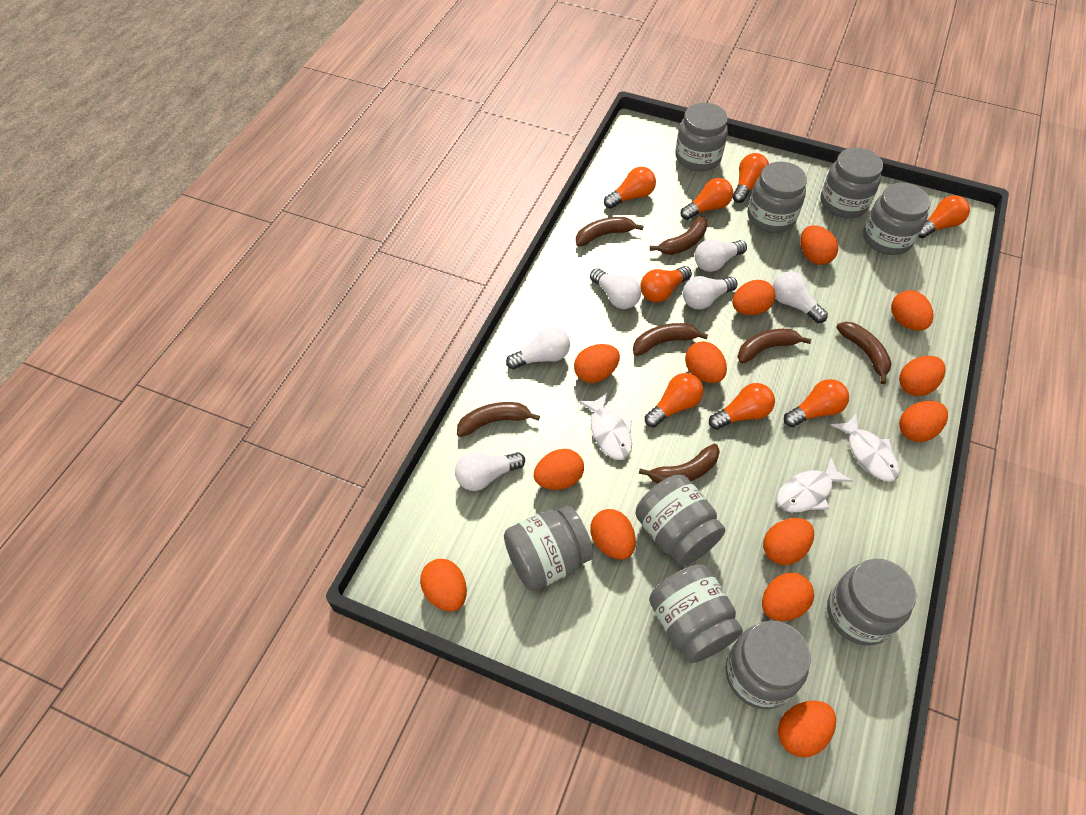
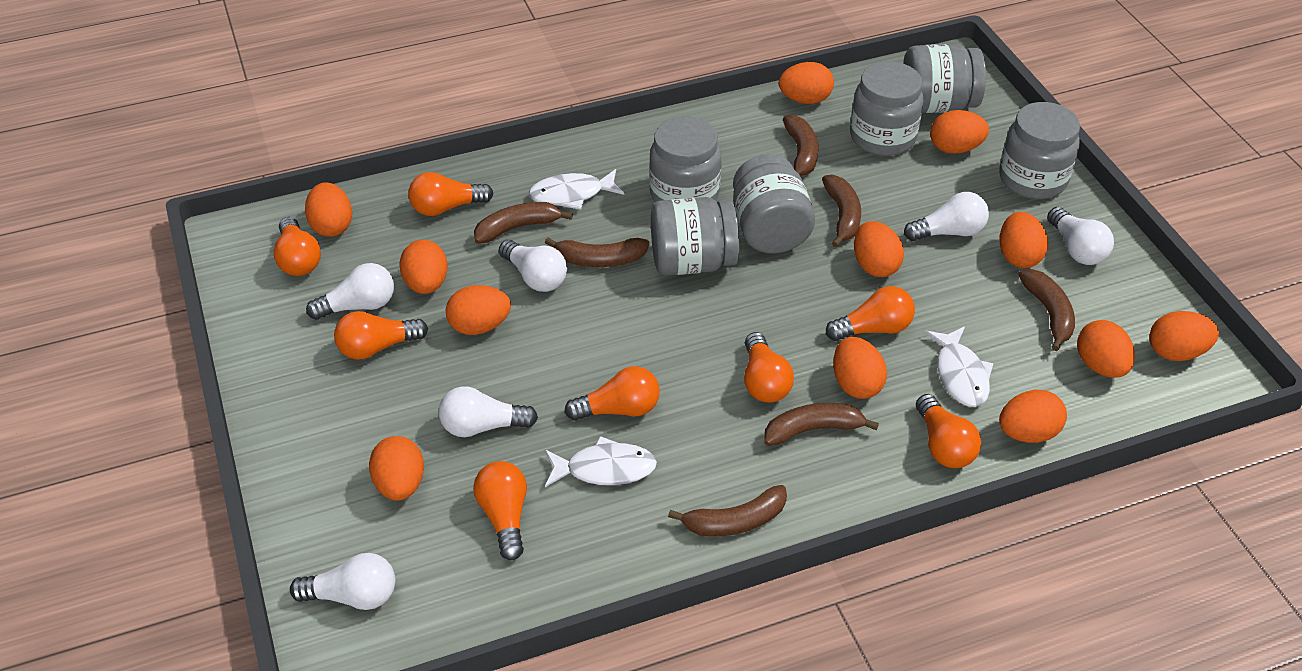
grey jar: 9 -> 6
orange egg: 13 -> 12

